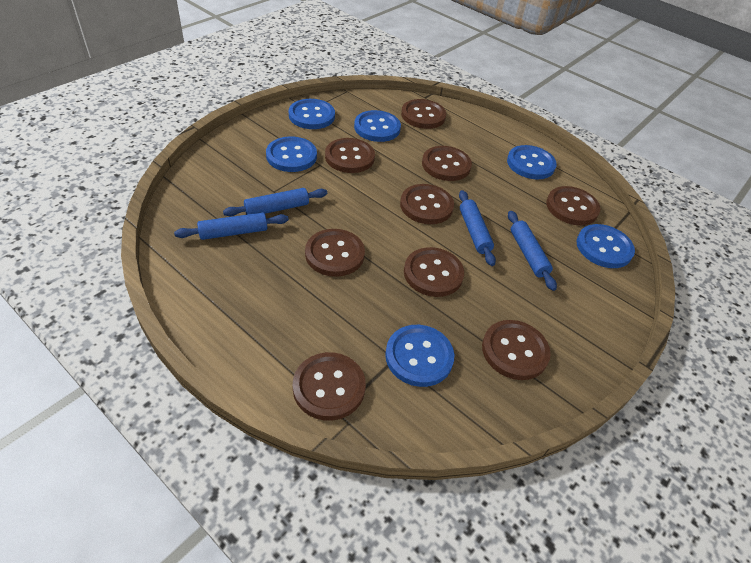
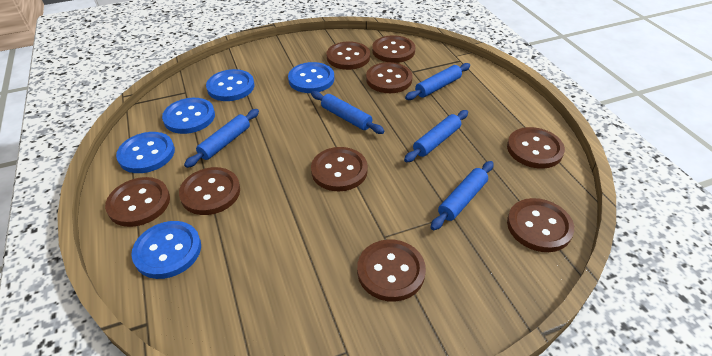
blue button: 6 -> 5
blue rolling pin: 4 -> 5

